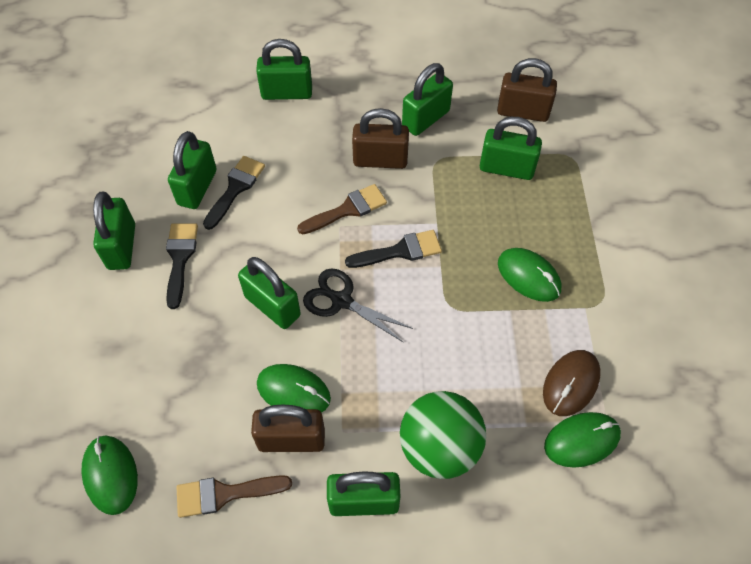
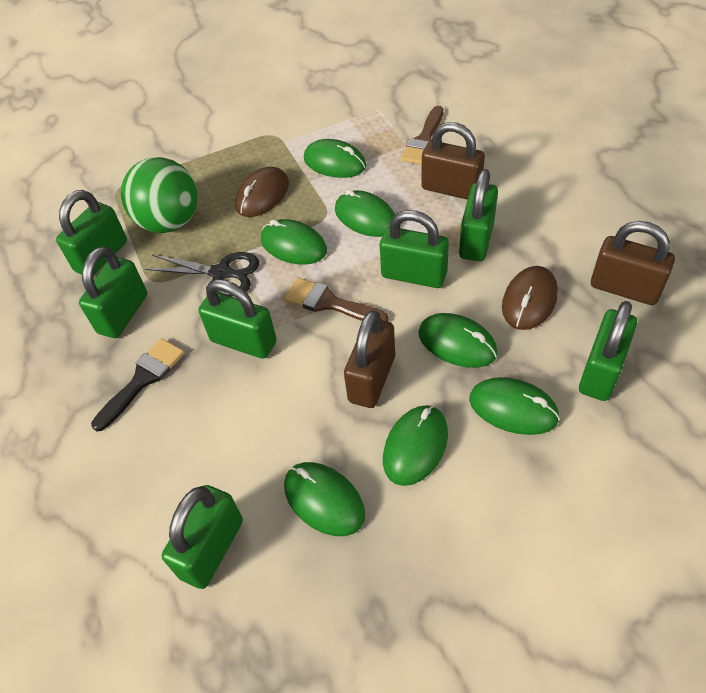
black brush: 3 -> 1
brown mouse: 1 -> 2
green mouse: 4 -> 7

